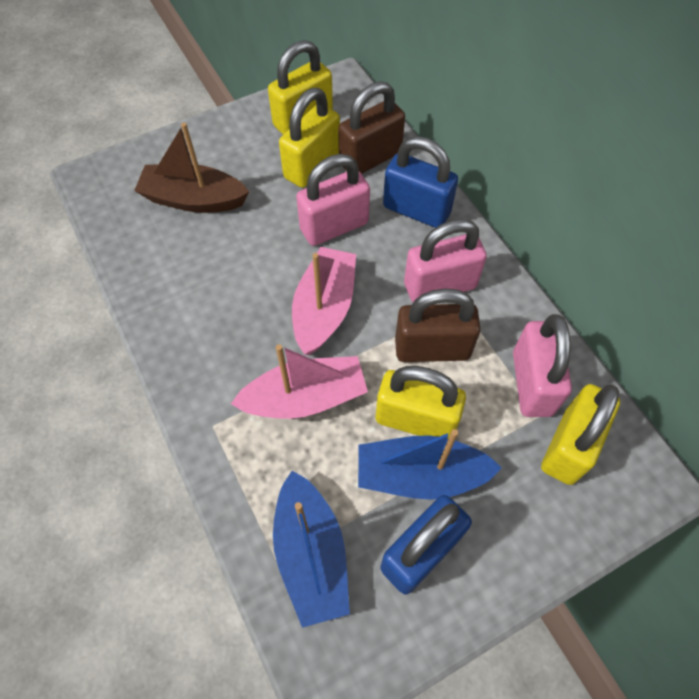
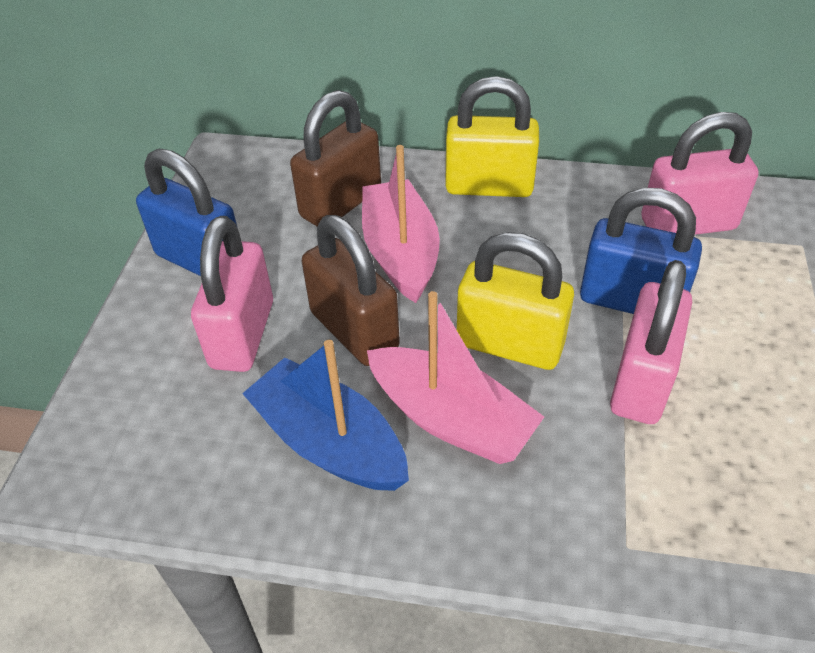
blue boat: 2 -> 1
brown boat: 1 -> 0
yellow padlock: 4 -> 2

